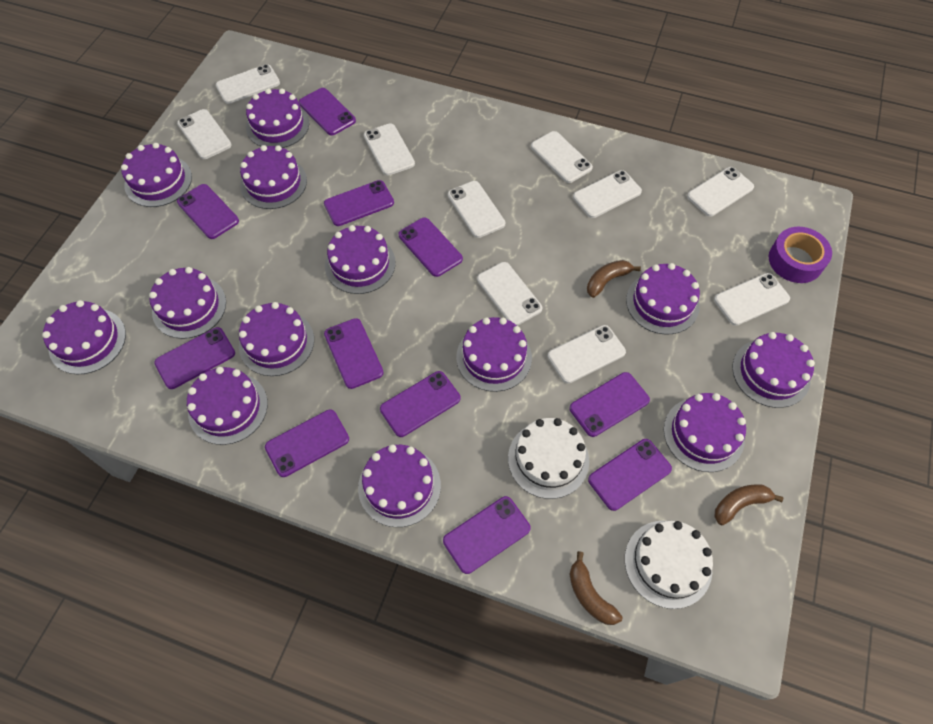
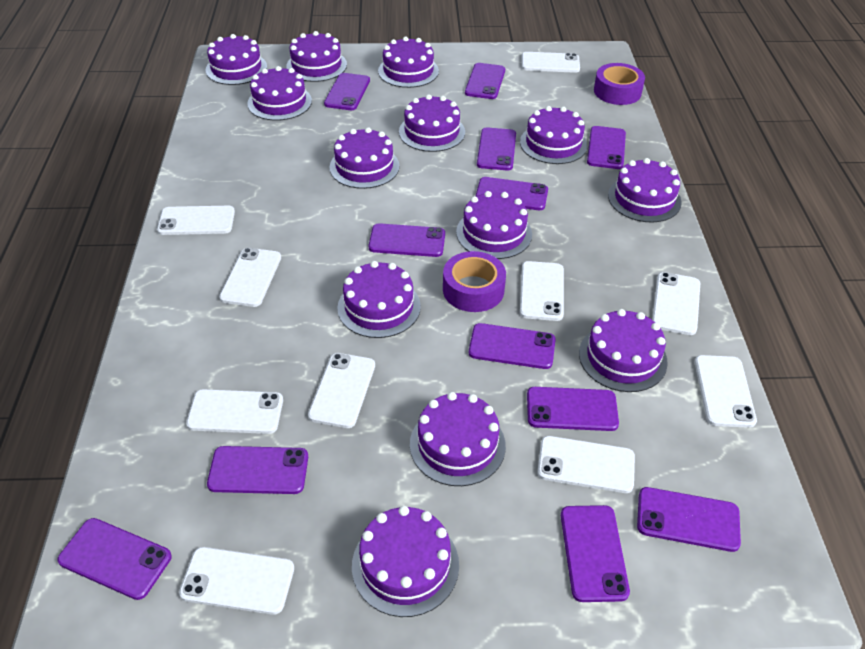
brown banana: 3 -> 0
purple phone: 11 -> 12
purple tape: 1 -> 2
white cake: 2 -> 0

